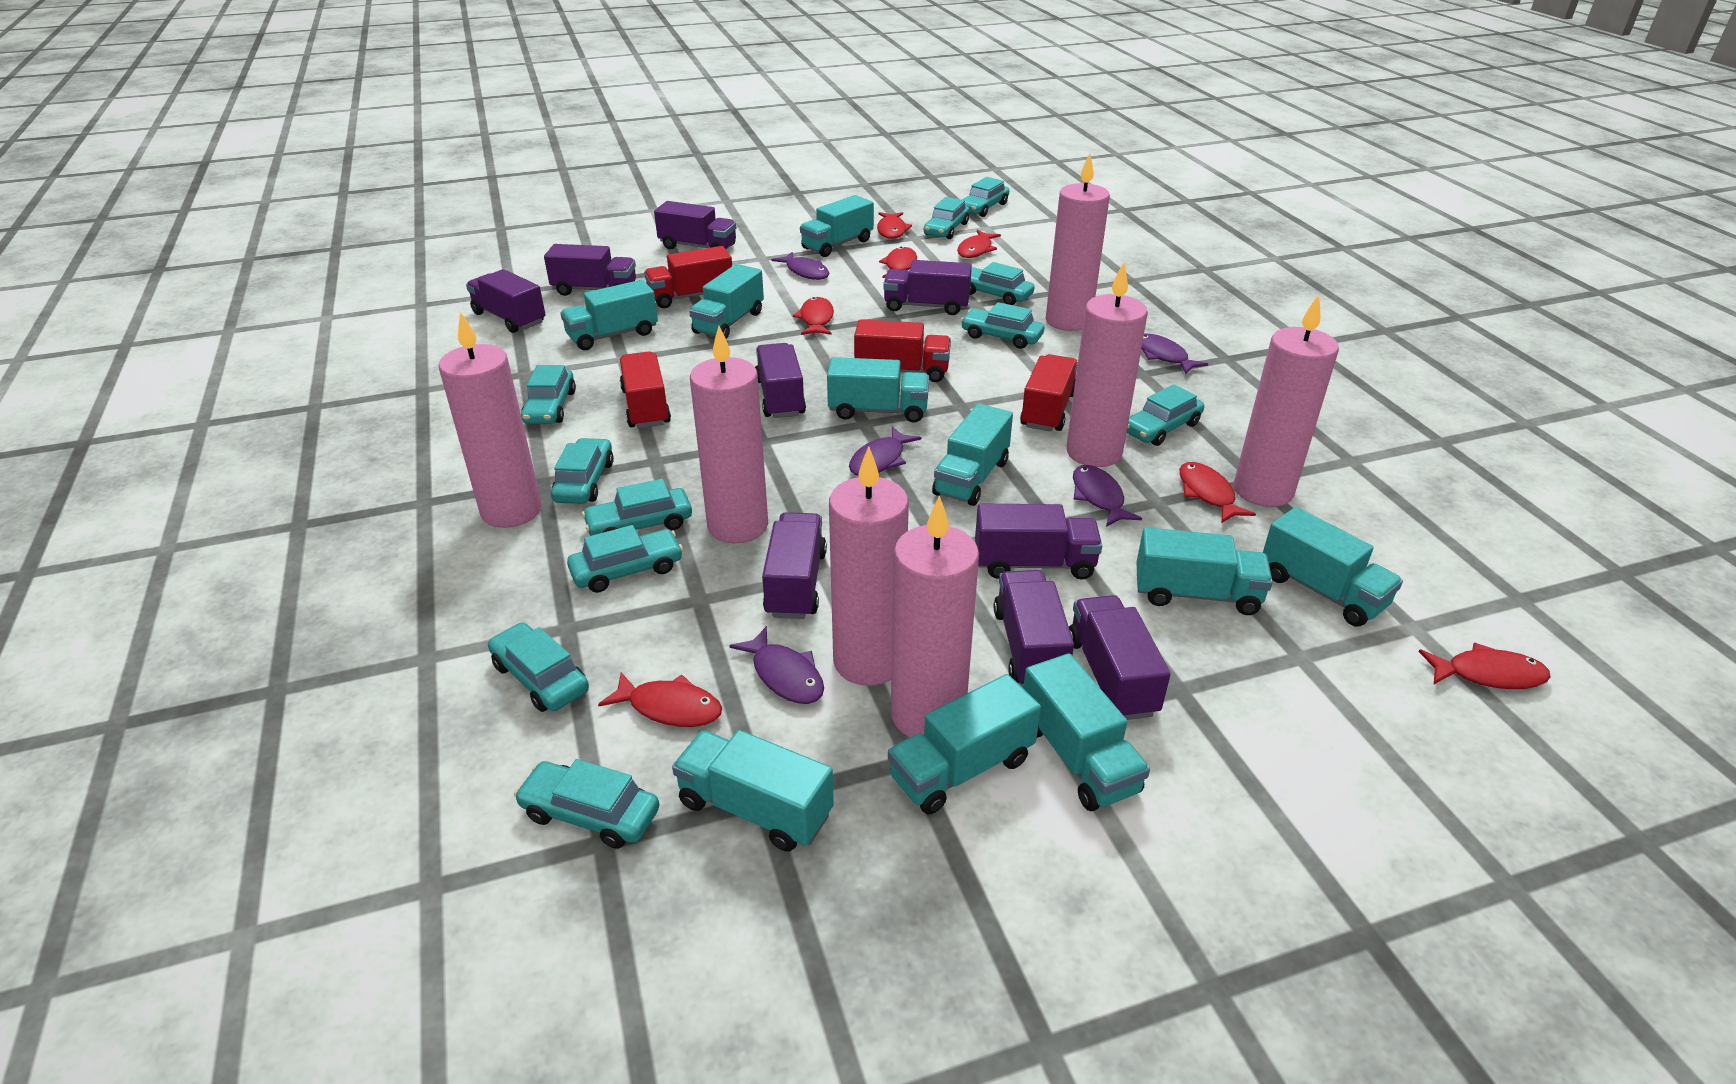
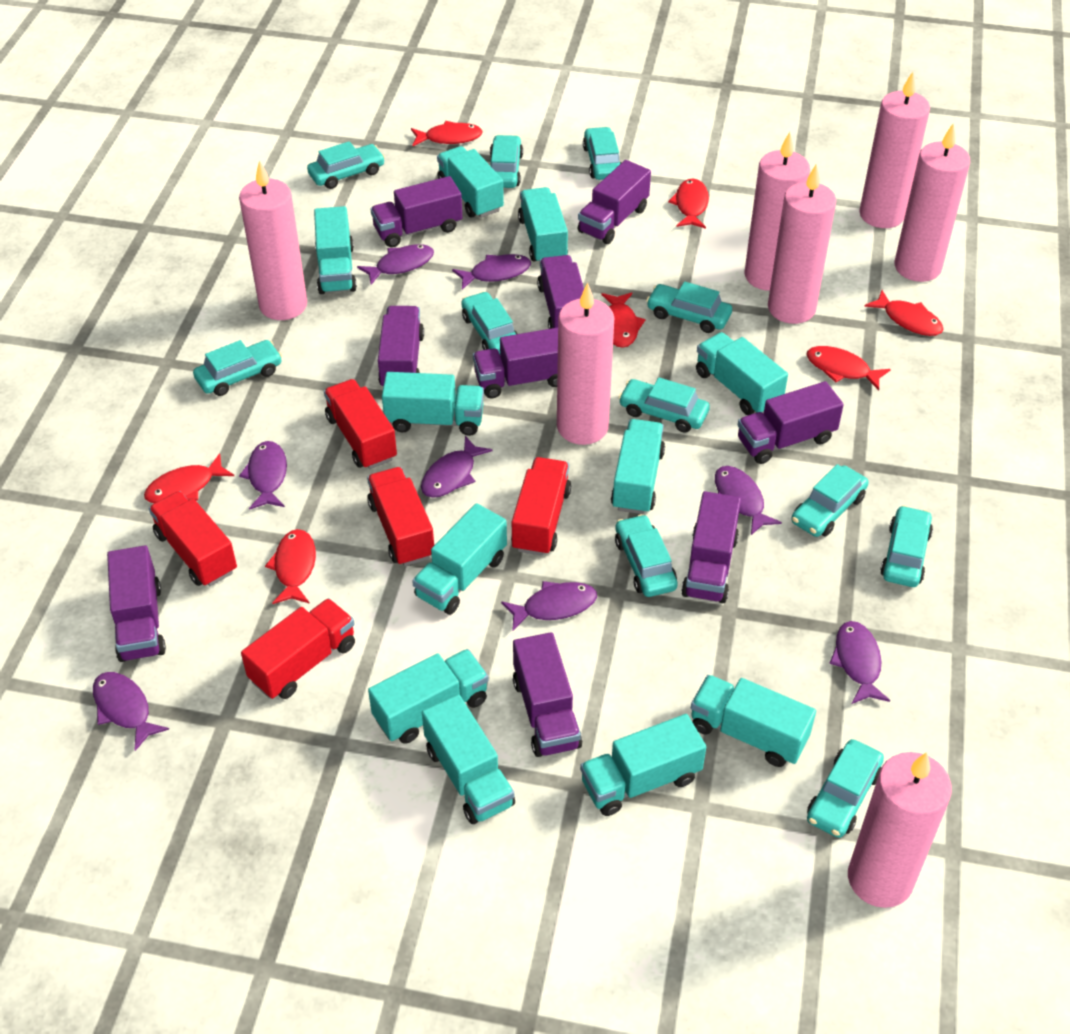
purple fish: 5 -> 8
red truck: 4 -> 5
turquoise truck: 10 -> 11

